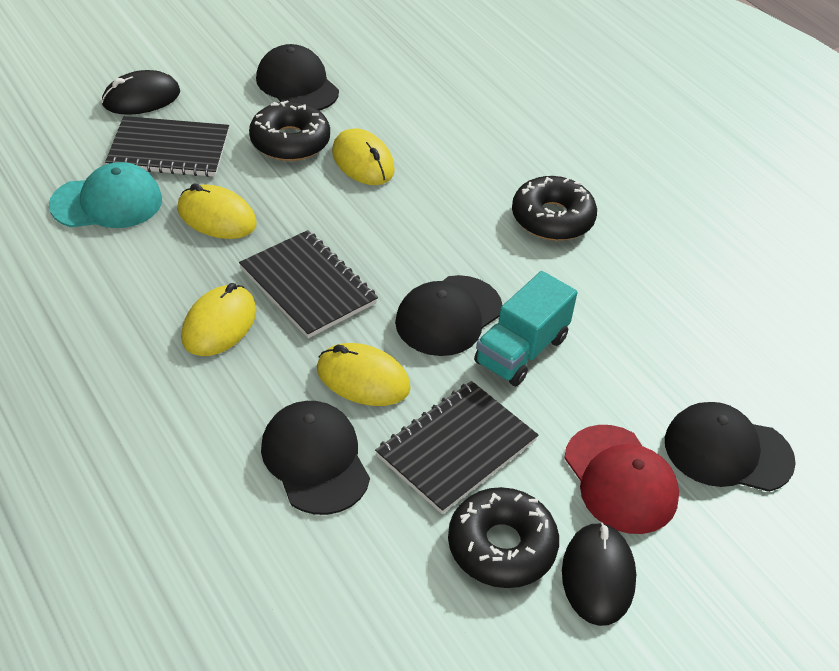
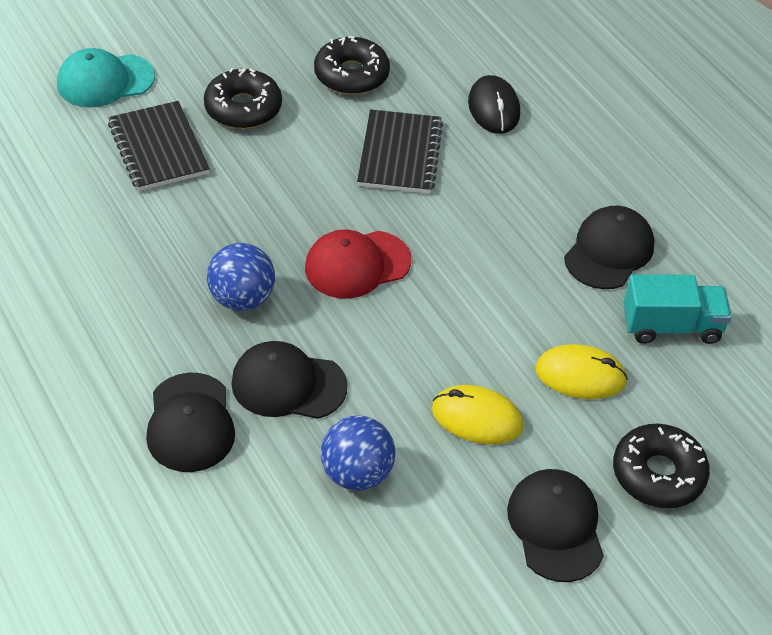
black mouse: 2 -> 1
black notebook: 3 -> 2
blue ball: 0 -> 2
yellow mouse: 4 -> 2

